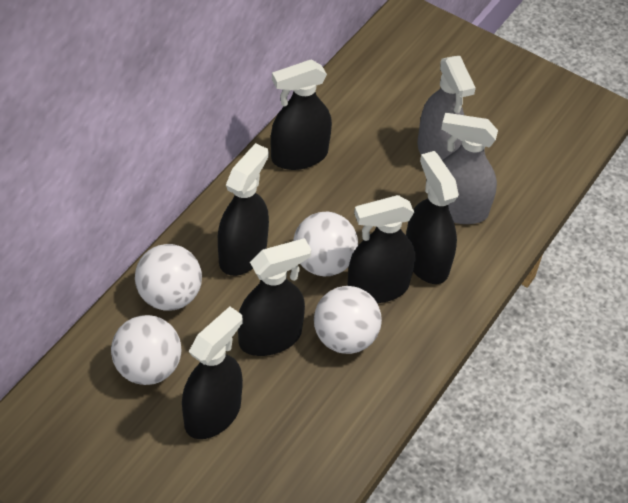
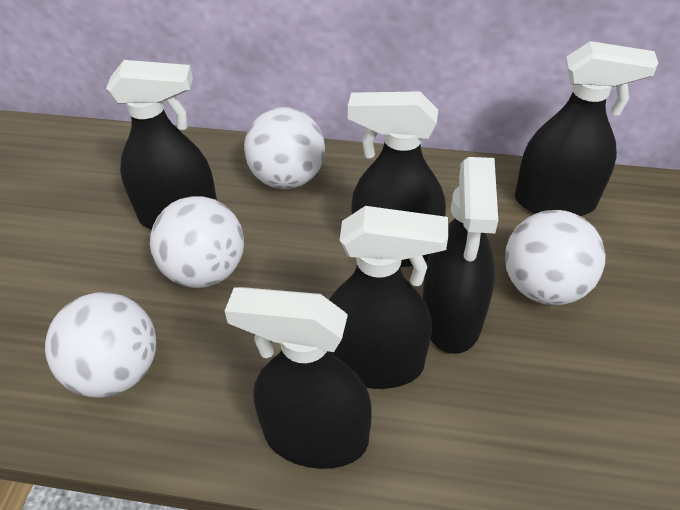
grey spray bottle: 2 -> 0

